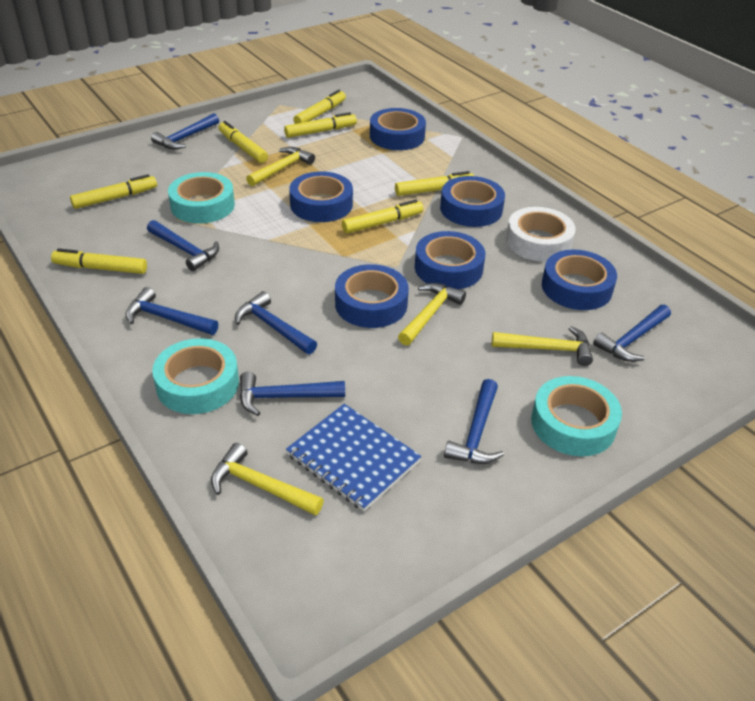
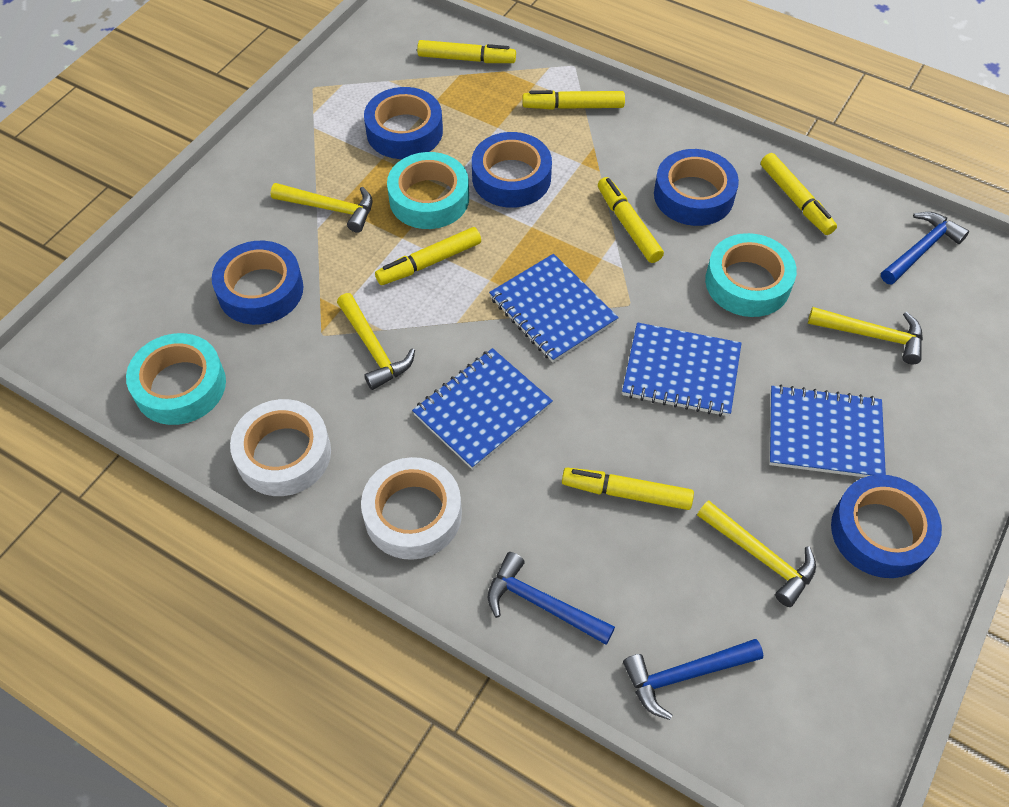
blue hammer: 7 -> 3
blue notebook: 1 -> 4
blue tape: 6 -> 5
white tape: 1 -> 2
yellow marker: 7 -> 6

